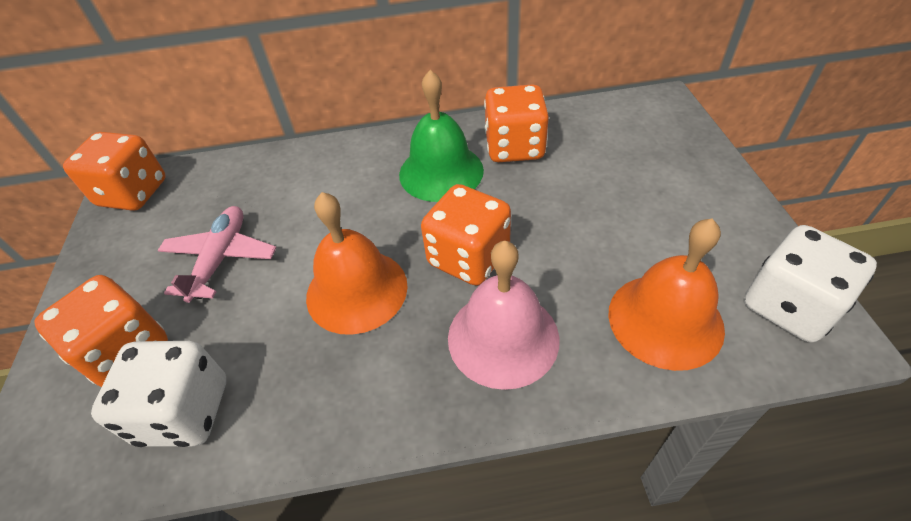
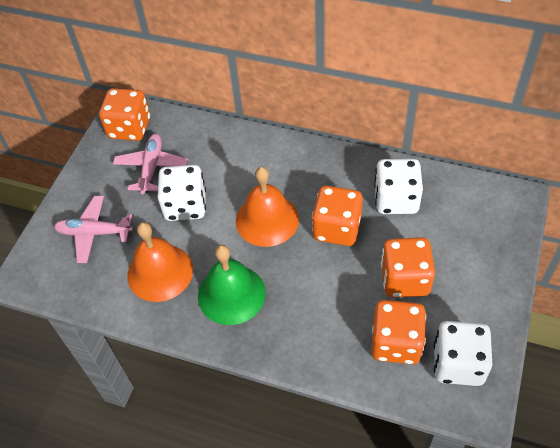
pink bell: 1 -> 0
pink plane: 1 -> 2
white dice: 2 -> 3

